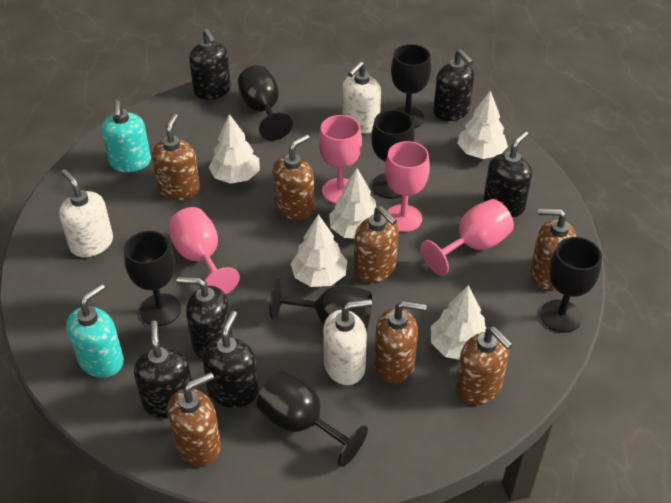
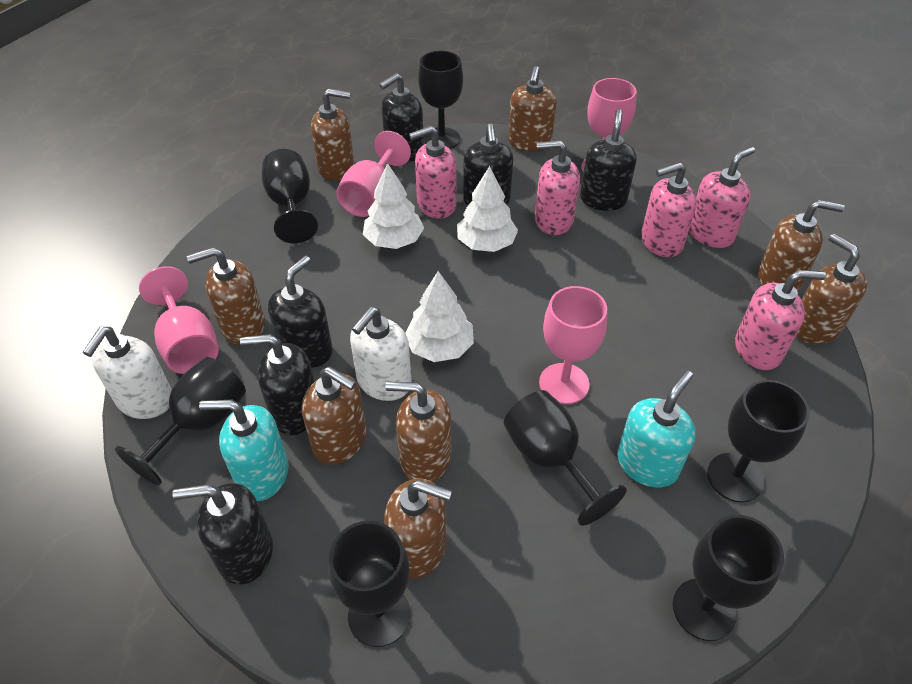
brown soap dispenser: 7 -> 8
pink soap dispenser: 0 -> 5
white soap dispenser: 3 -> 2
white tree: 5 -> 3

